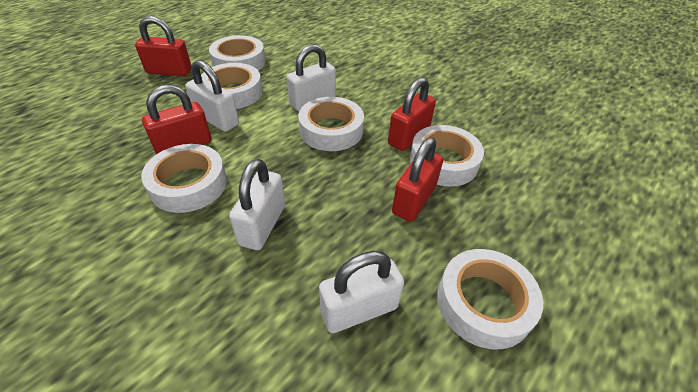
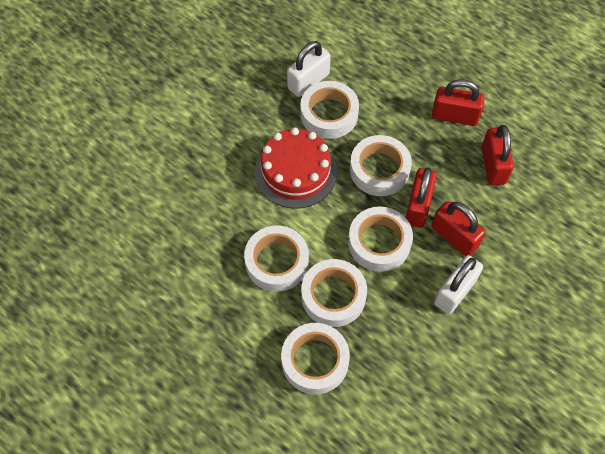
red cake: 0 -> 1
white padlock: 4 -> 2

